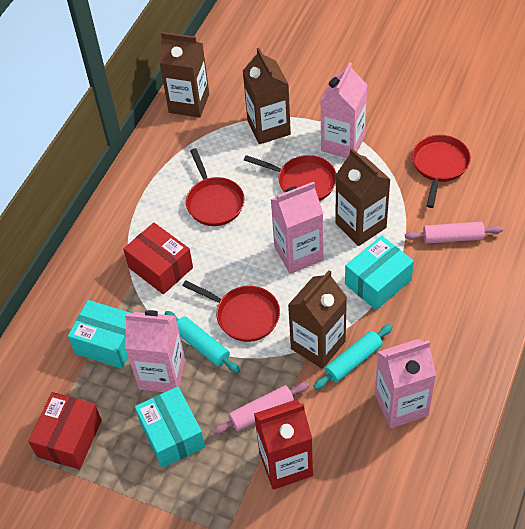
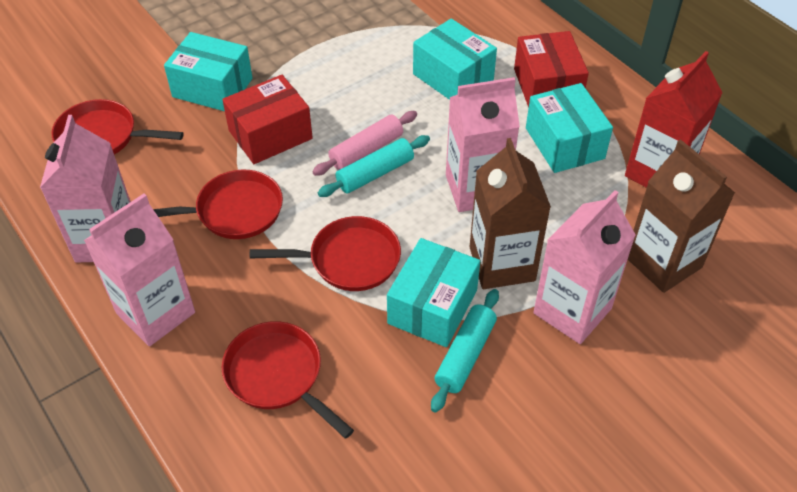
brown carton: 4 -> 2
pink rolling pin: 2 -> 1
turquoise box: 3 -> 4

